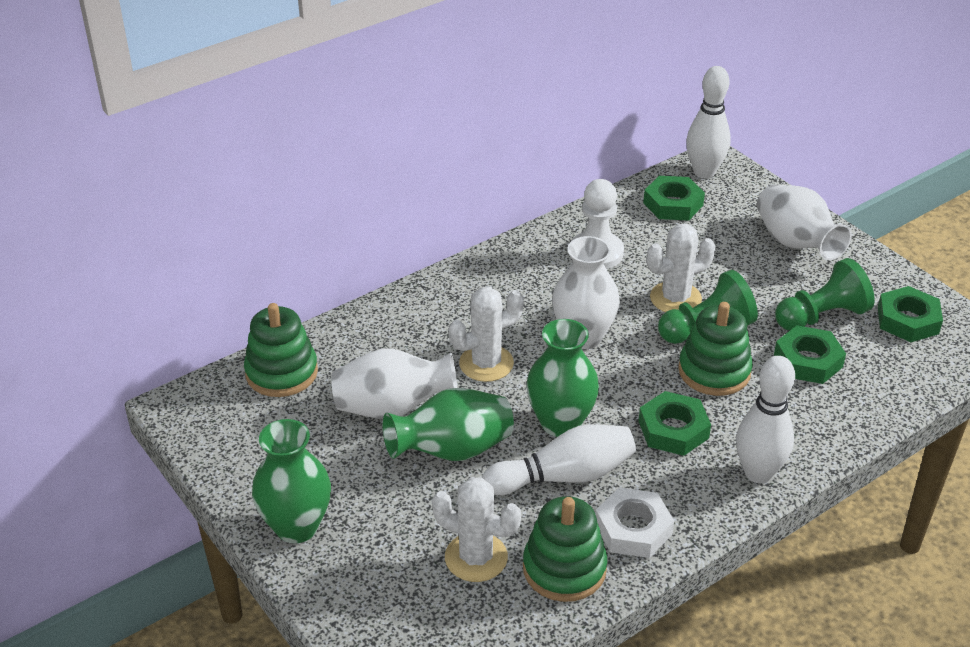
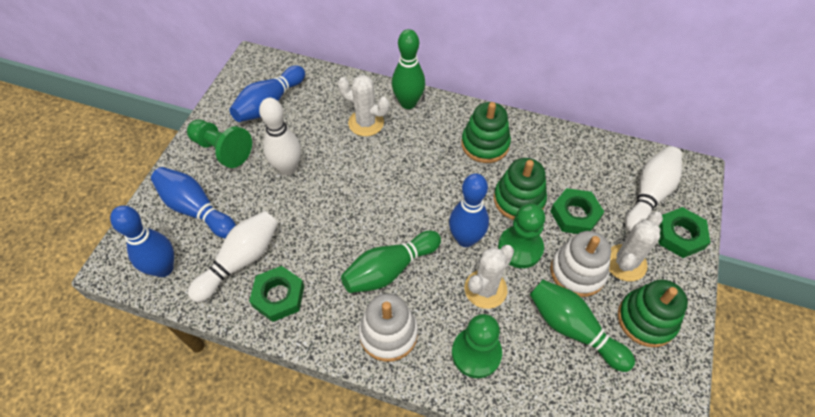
blue bowling pin: 0 -> 4
green bowling pin: 0 -> 3
green nut: 4 -> 3
green pawn: 2 -> 3
green vase: 3 -> 0
white nut: 1 -> 0
white pawn: 1 -> 0
white stacking toy: 0 -> 2
white vase: 3 -> 0

